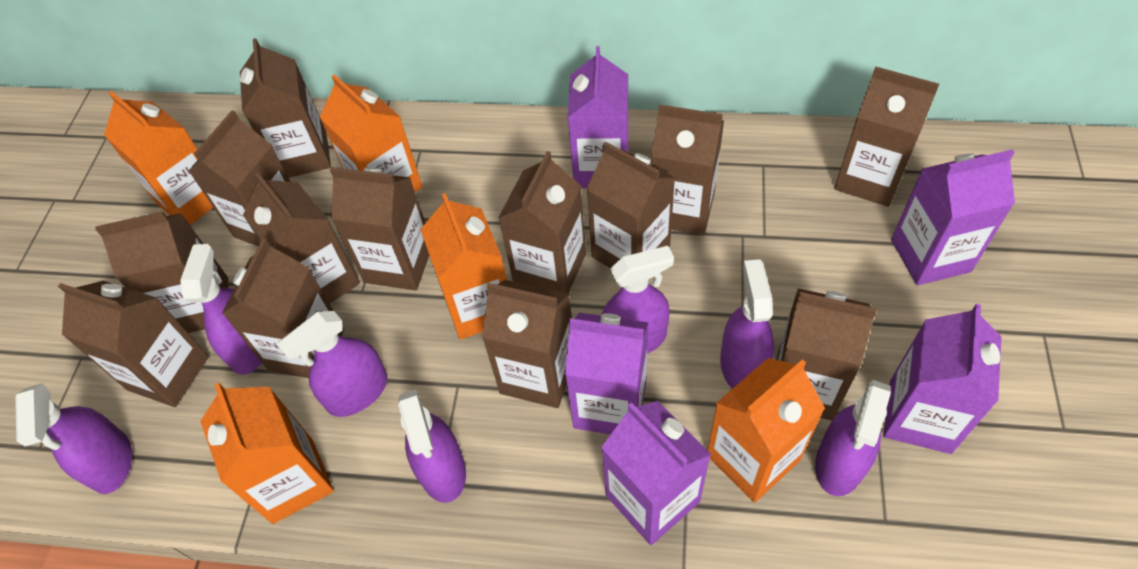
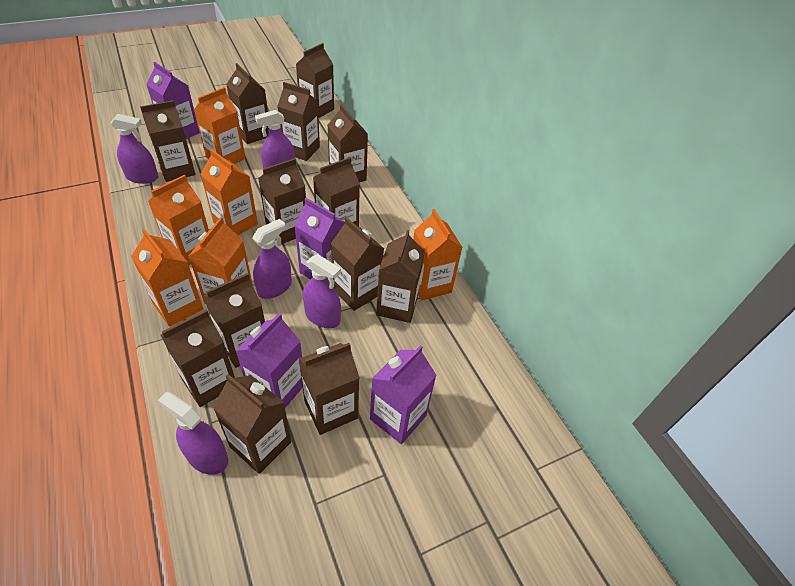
orange carton: 5 -> 6
purple carton: 5 -> 4
purple spray bottle: 7 -> 5

